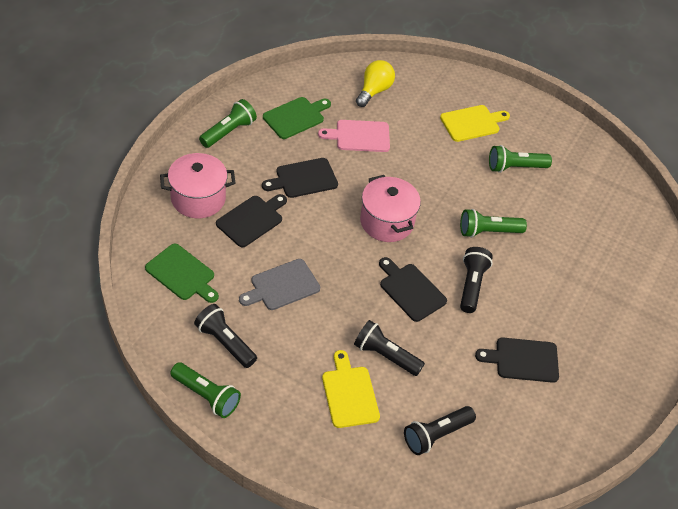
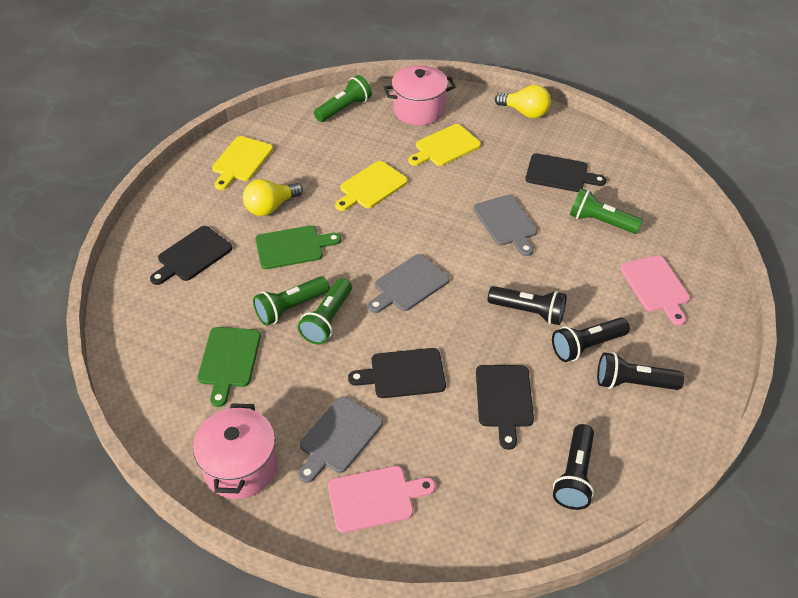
grey cutting board: 1 -> 3
pink cutting board: 1 -> 2
yellow cutting board: 2 -> 3
yellow light bulb: 1 -> 2

